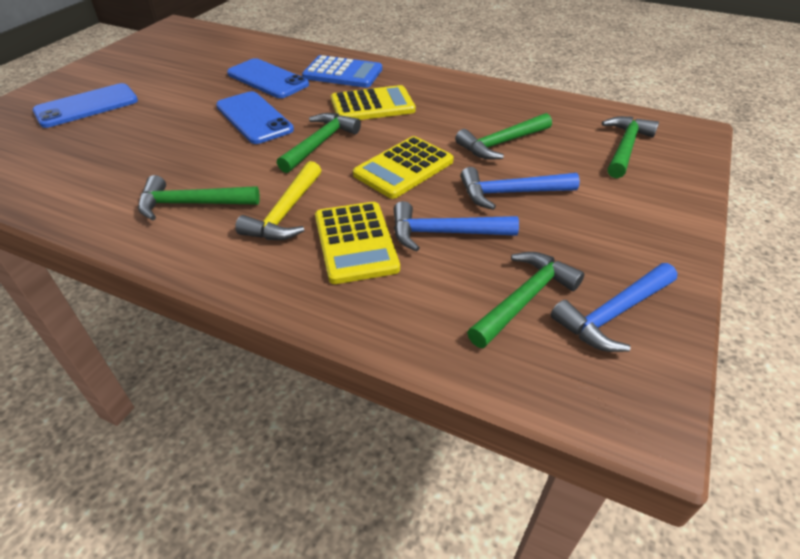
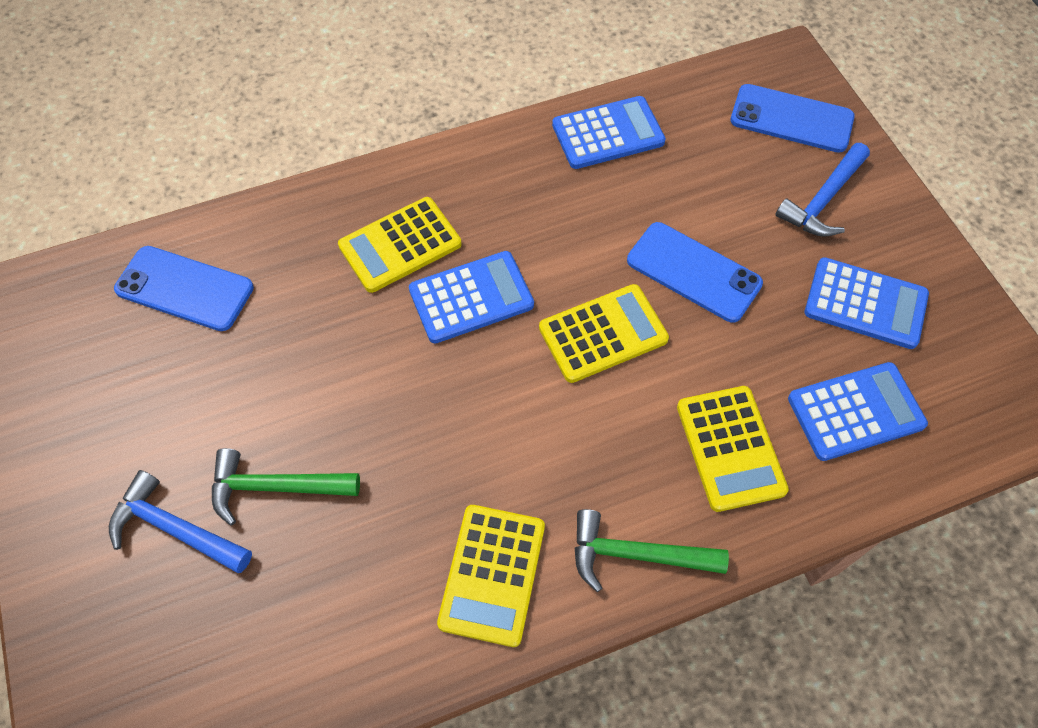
blue calculator: 1 -> 4
blue hammer: 3 -> 2
green hammer: 5 -> 2
yellow calculator: 3 -> 4
yellow hammer: 1 -> 0

